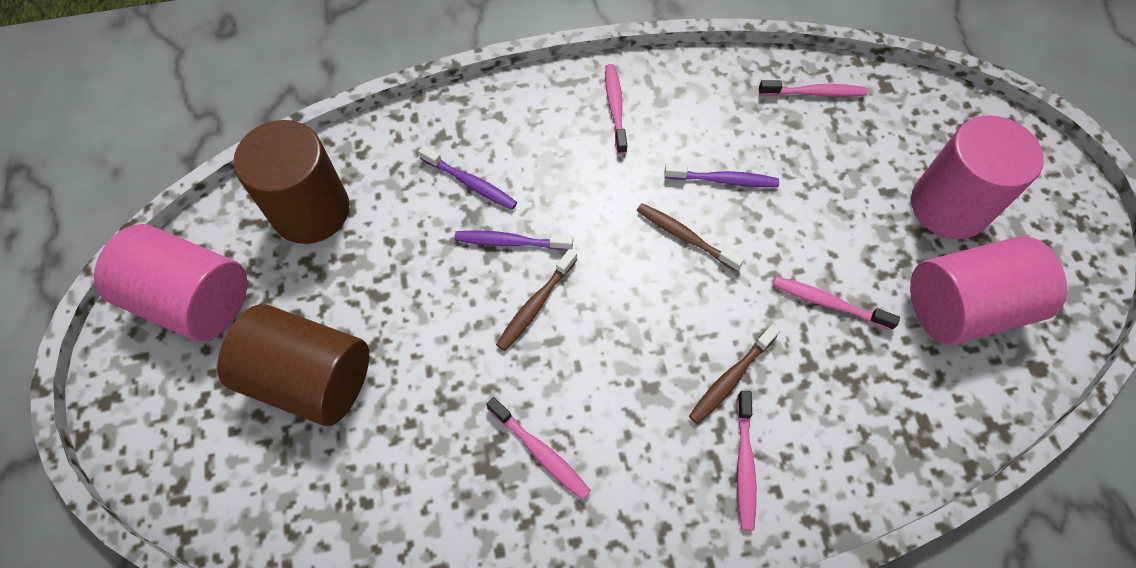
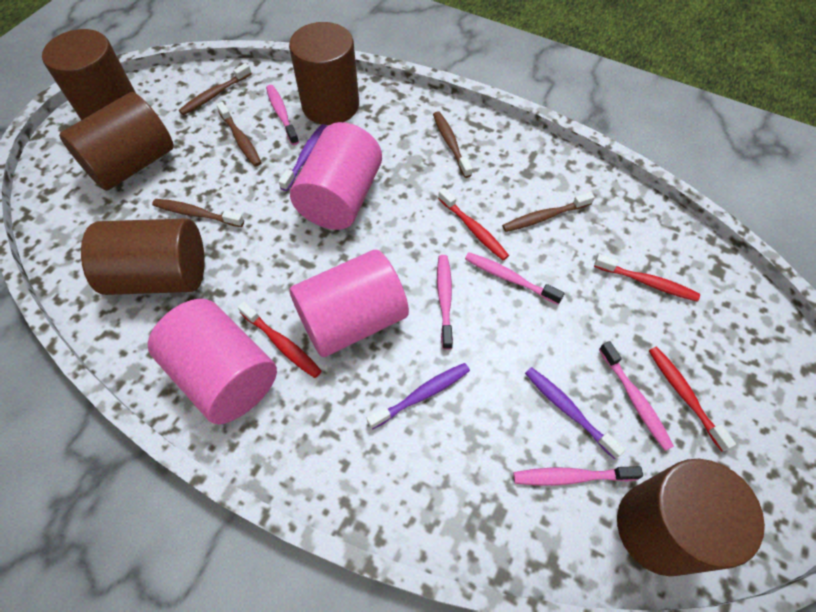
brown cylinder: 2 -> 5
brown toothbrush: 3 -> 5
red toothbrush: 0 -> 4

